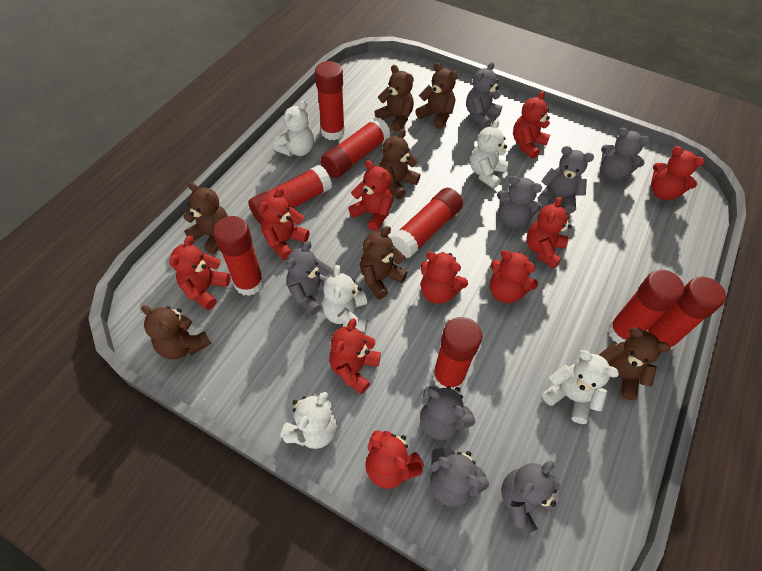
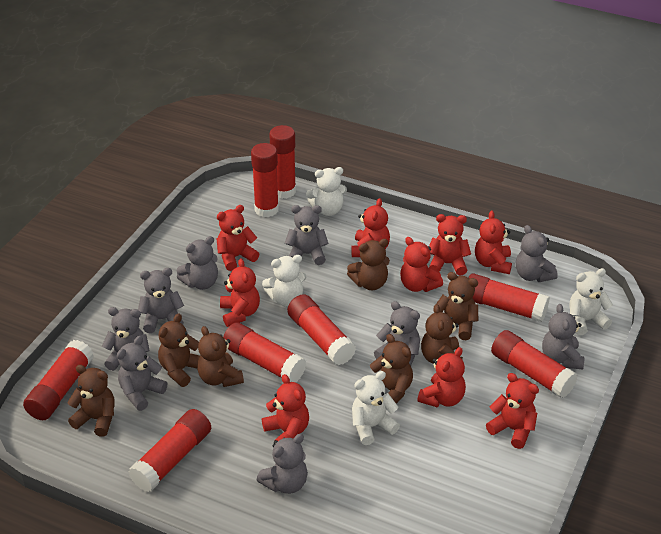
grey teddy bear: 8 -> 9
red teddy bear: 10 -> 9
white teddy bear: 5 -> 4

